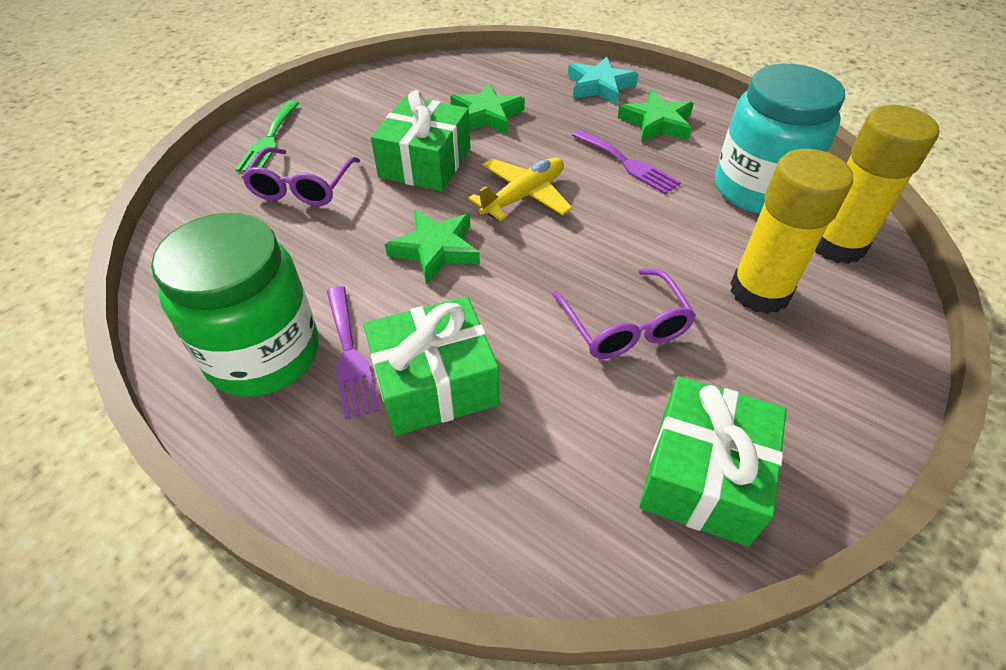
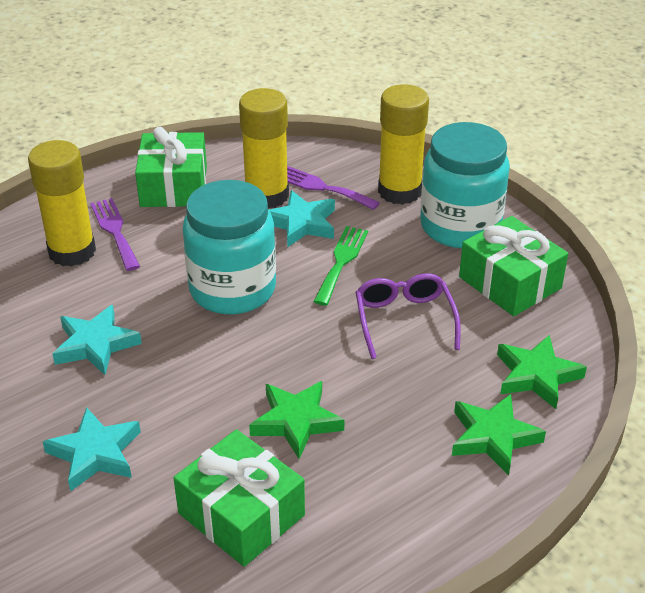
green jar: 1 -> 0
purple glasses: 2 -> 1
turquoise jar: 1 -> 2
turquoise star: 1 -> 3
yellow glue stick: 2 -> 3
yellow plane: 1 -> 0

